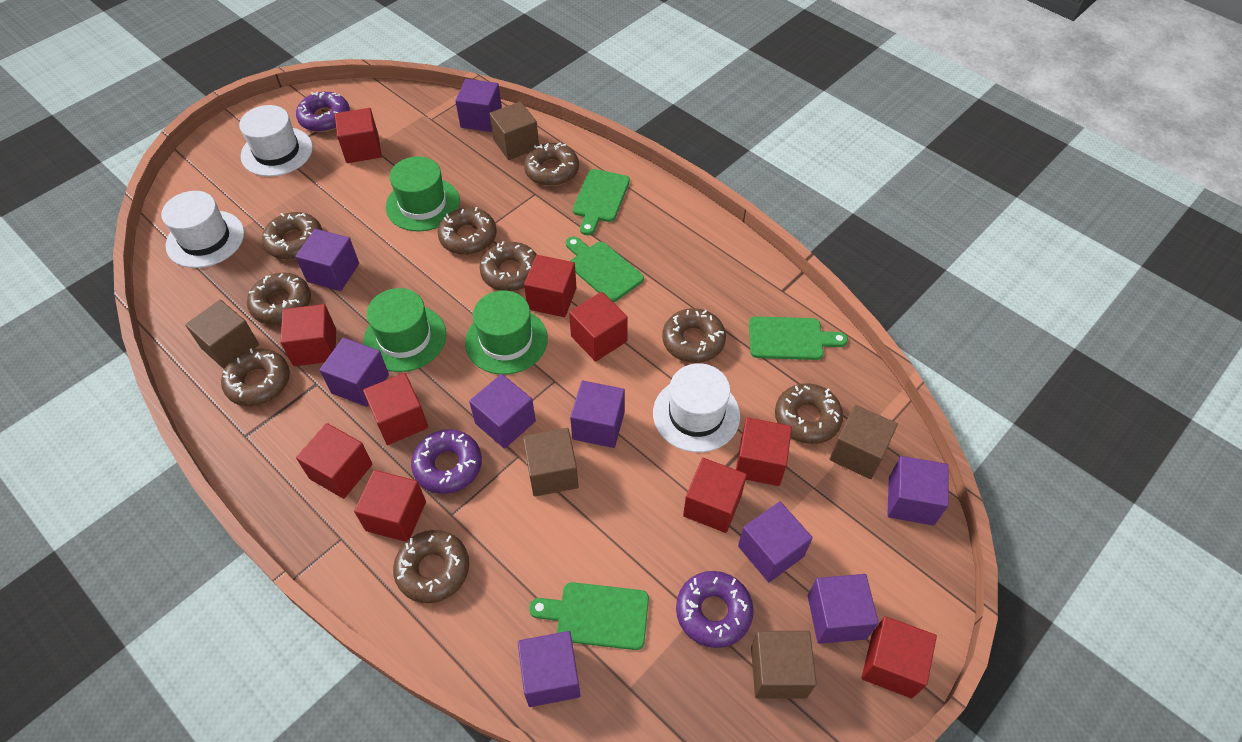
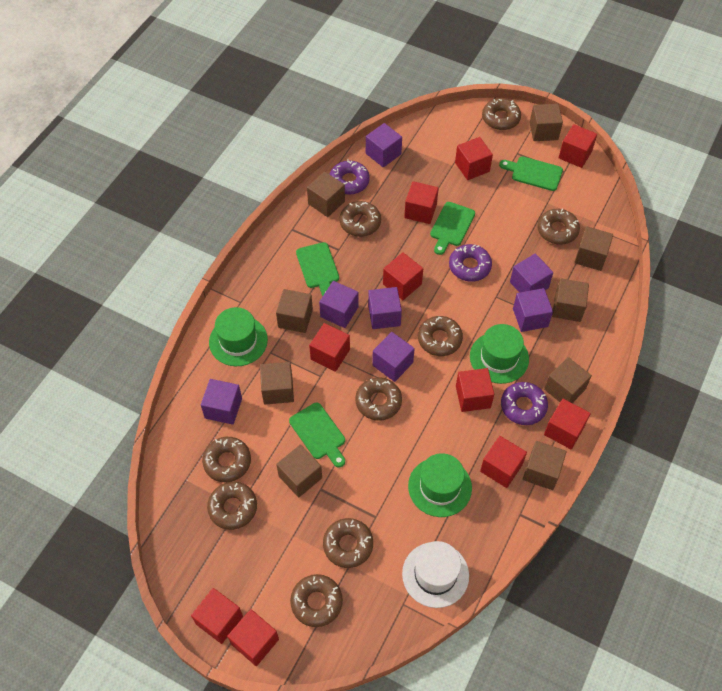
brown cube: 5 -> 9
purple cube: 9 -> 7
white hat: 3 -> 1

